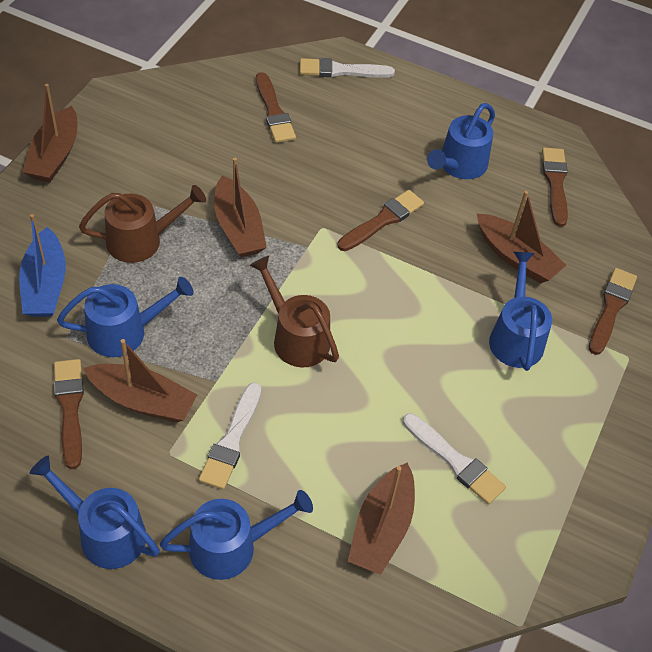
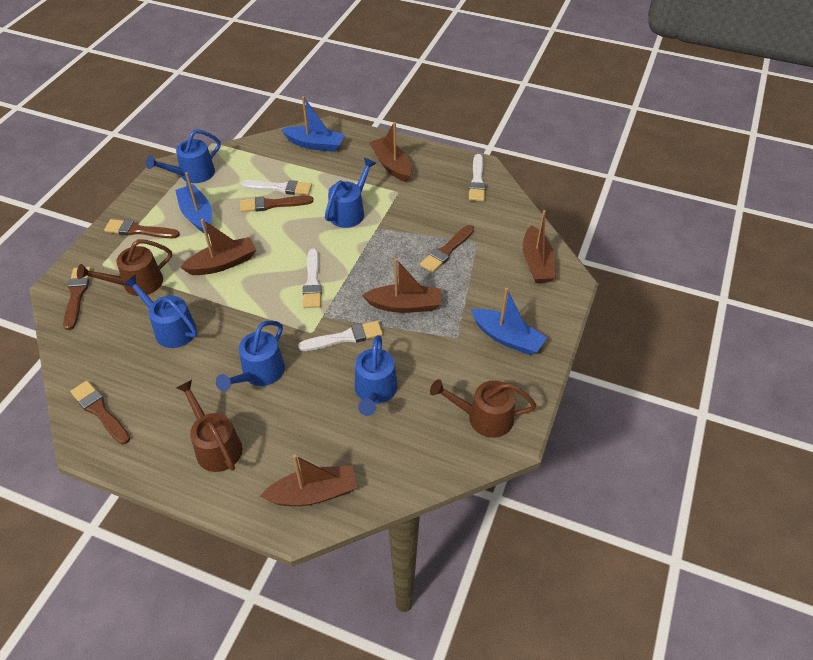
blue boat: 1 -> 3
brown watering can: 2 -> 3
white brush: 3 -> 4

